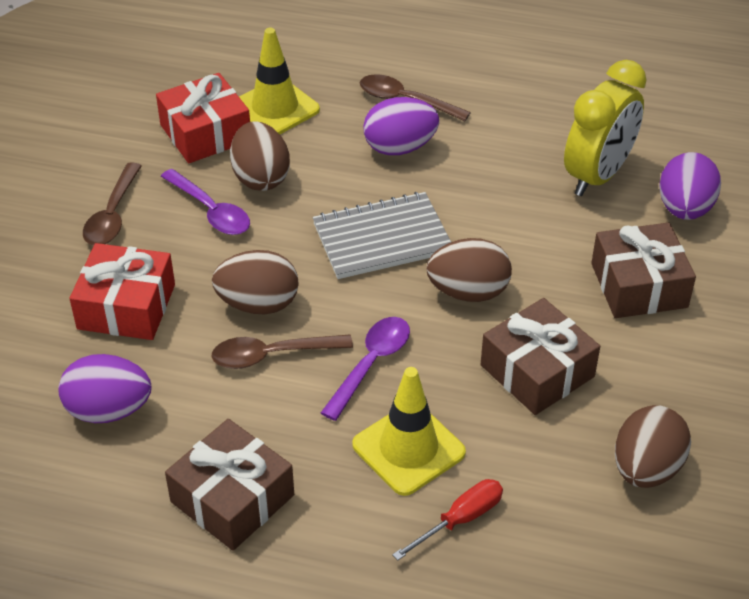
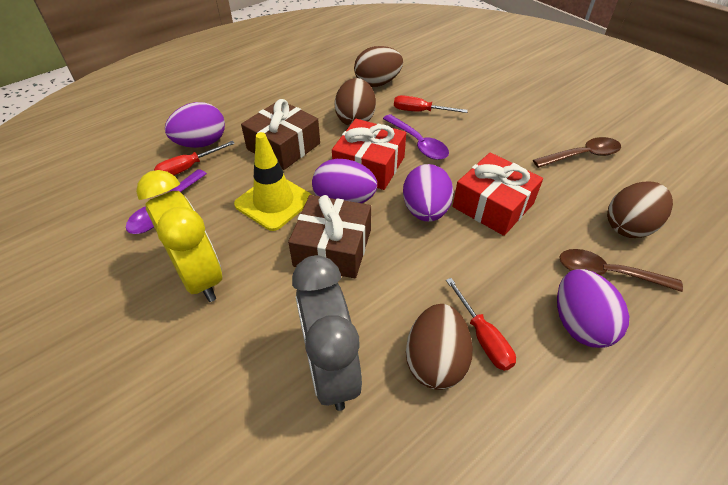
brown gift: 3 -> 2
brown spoon: 3 -> 2
grey clock: 0 -> 1
grey notebook: 1 -> 0
purple egg: 3 -> 4
red screwdriver: 1 -> 3
yellow traffic cone: 2 -> 1

